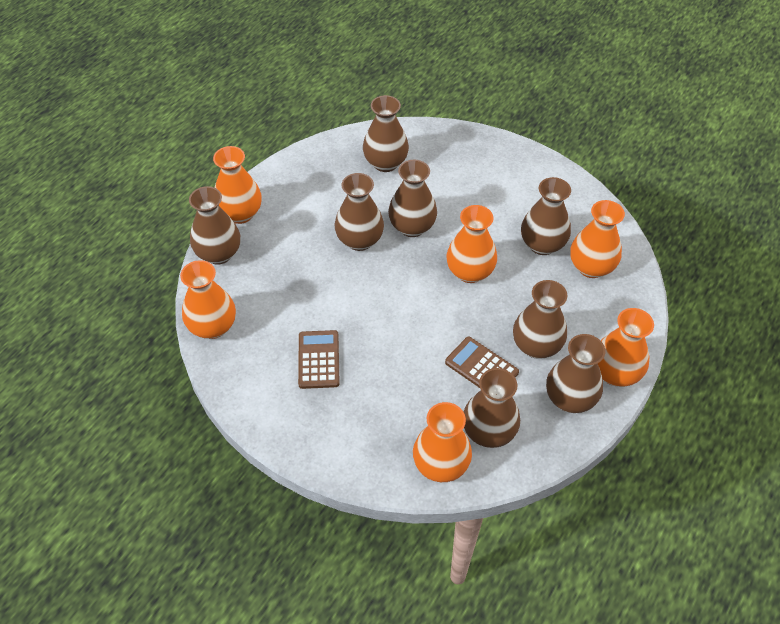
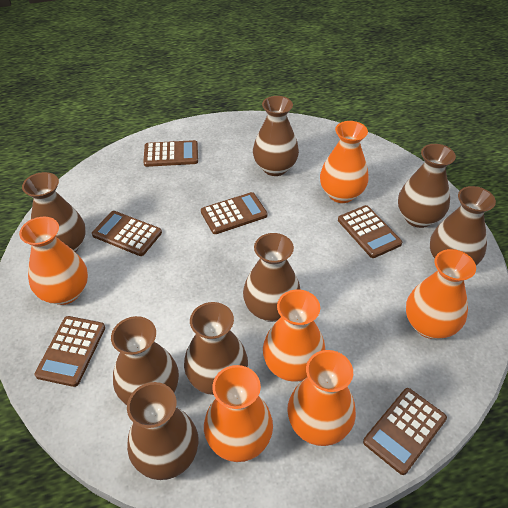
brown calculator: 2 -> 6

